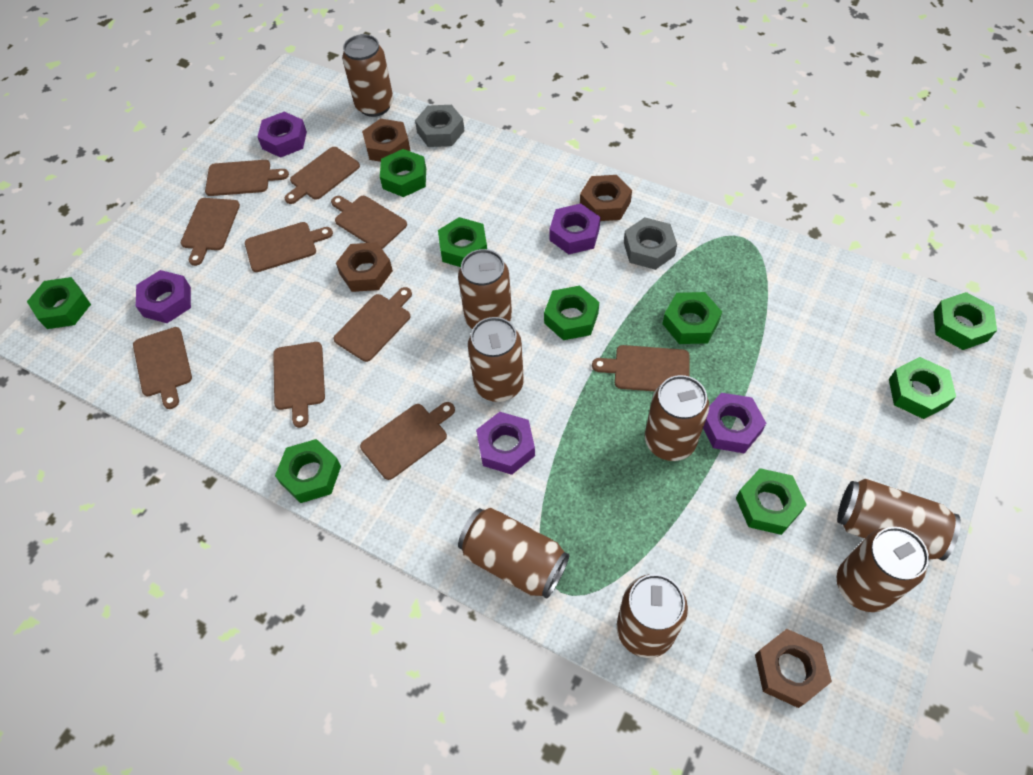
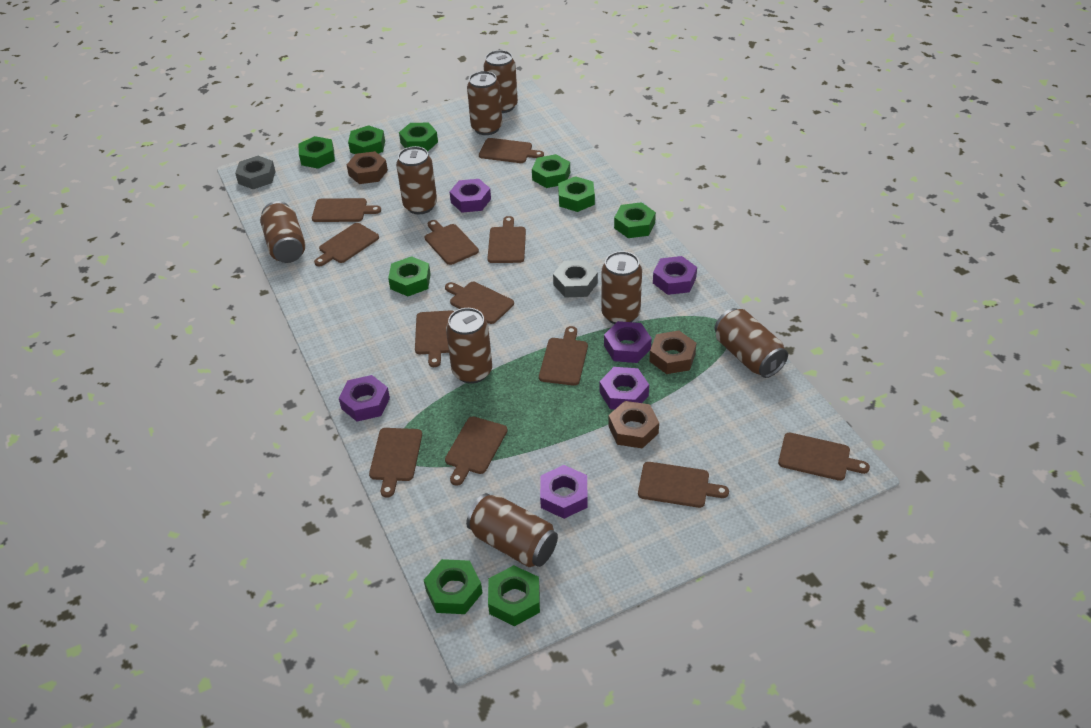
brown cutting board: 10 -> 12
brown nut: 4 -> 3
purple nut: 5 -> 6

